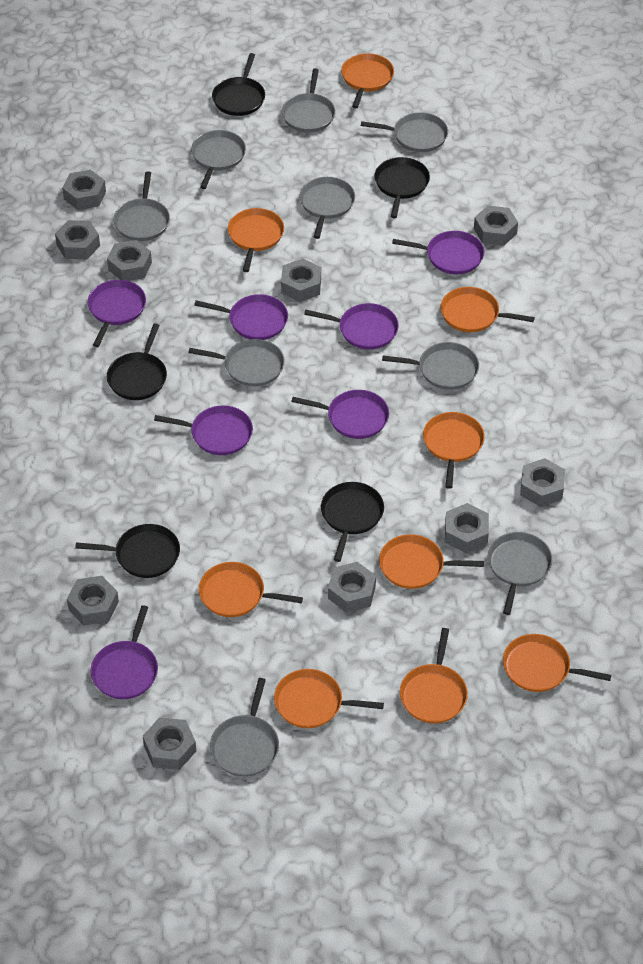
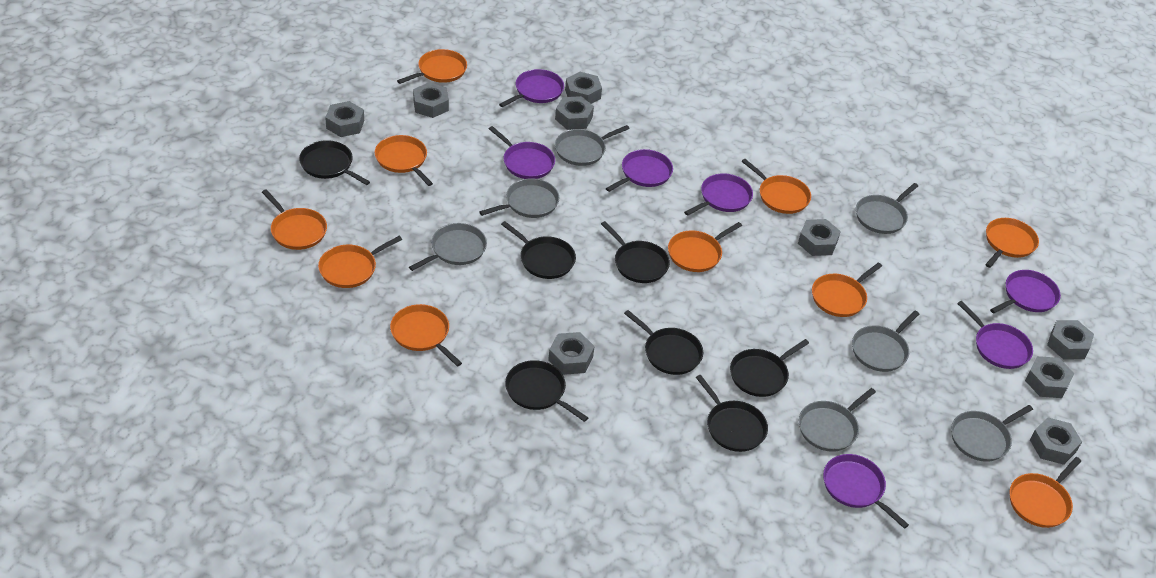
black pan: 5 -> 7
grey nut: 10 -> 9
grey pan: 9 -> 7
orange pan: 9 -> 10

